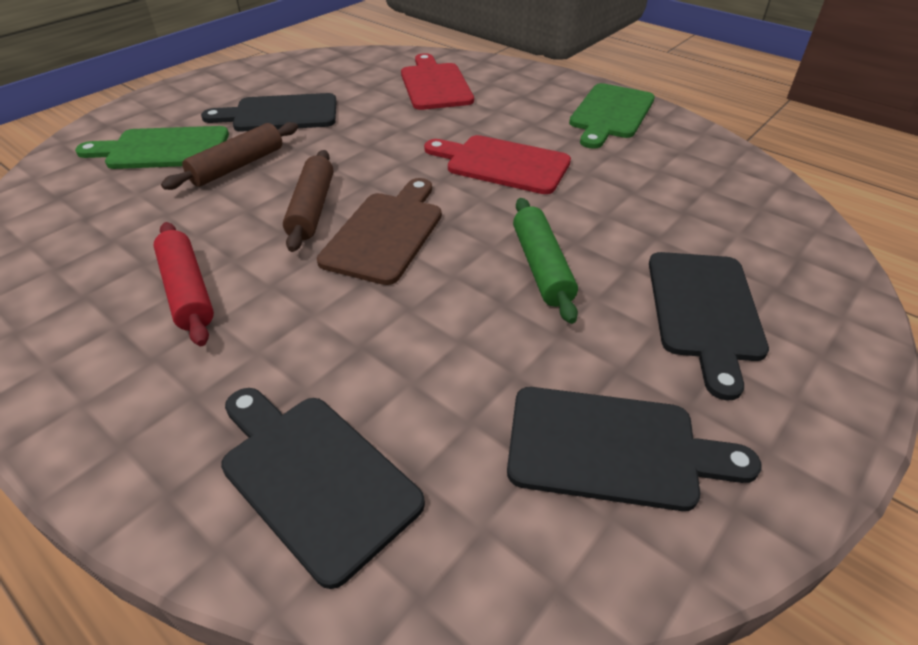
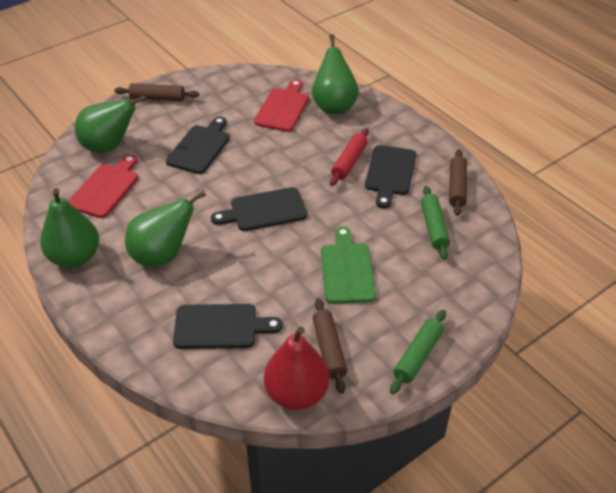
brown cutting board: 1 -> 0
brown rolling pin: 2 -> 3
green cutting board: 2 -> 1
green pear: 0 -> 4
green rolling pin: 1 -> 2
red pear: 0 -> 1

